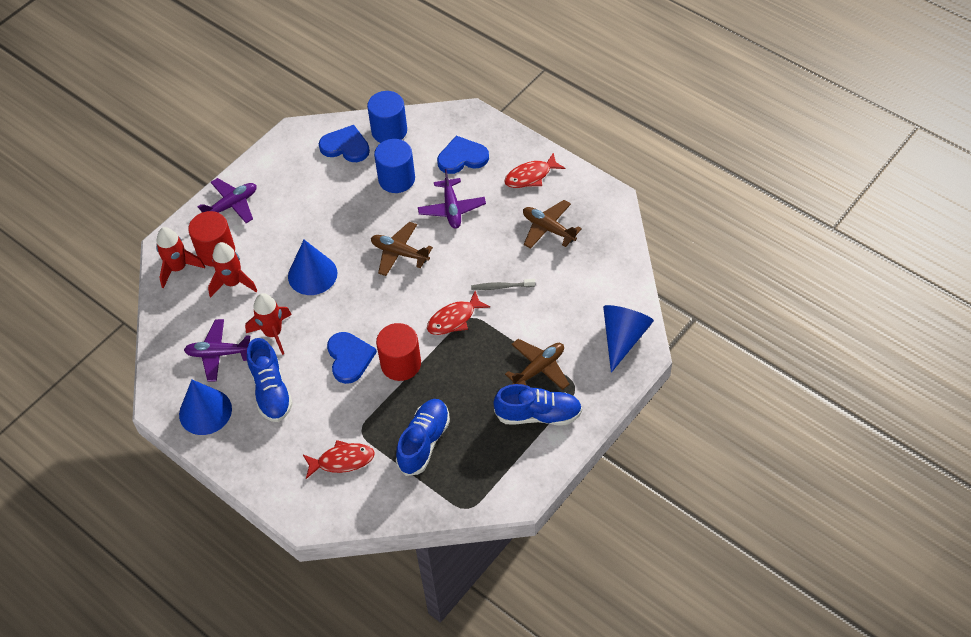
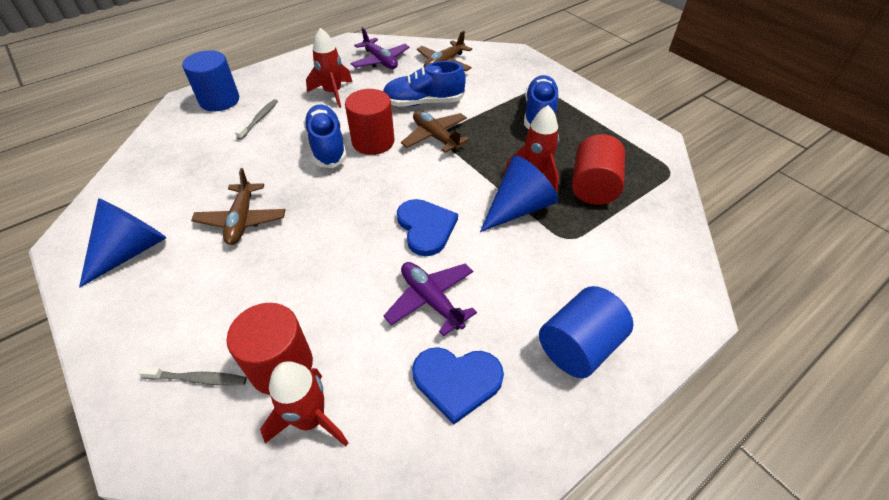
blue cone: 3 -> 2
blue heart: 3 -> 2
grey toothbrush: 1 -> 2
purple plane: 3 -> 2
red cylinder: 2 -> 3
red fish: 3 -> 0

